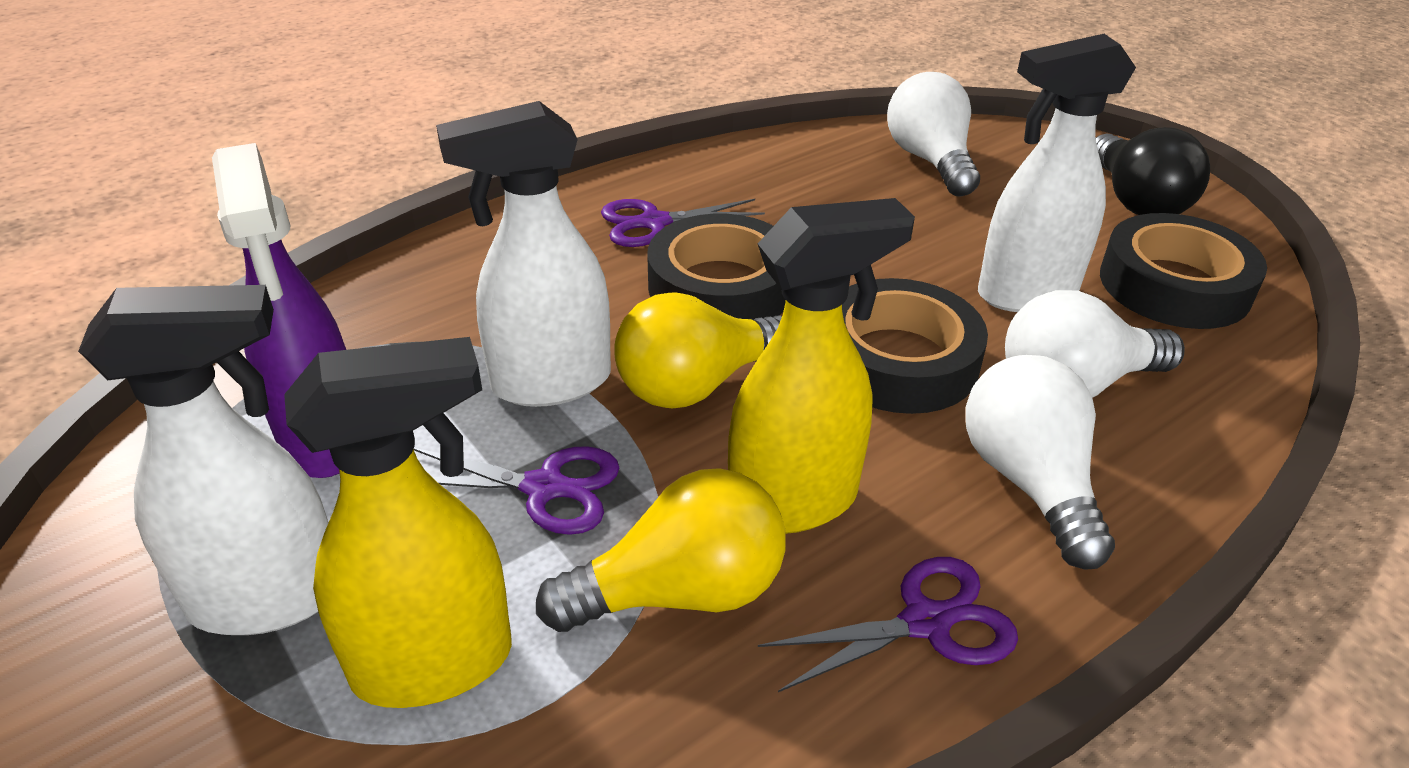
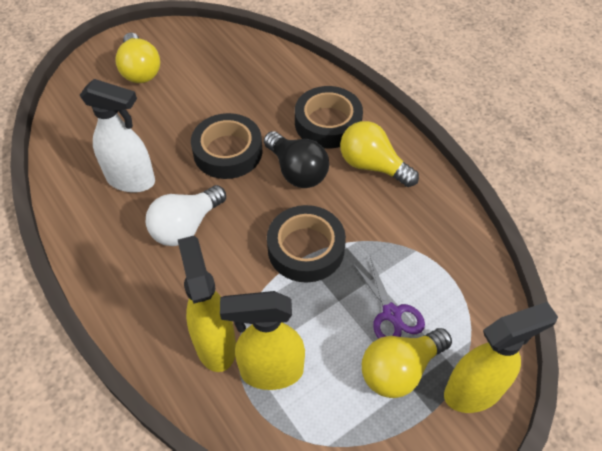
purple scissors: 3 -> 1
purple spray bottle: 1 -> 0
white light bulb: 3 -> 1
white spray bottle: 3 -> 1
yellow light bulb: 2 -> 3
yellow spray bottle: 2 -> 3

